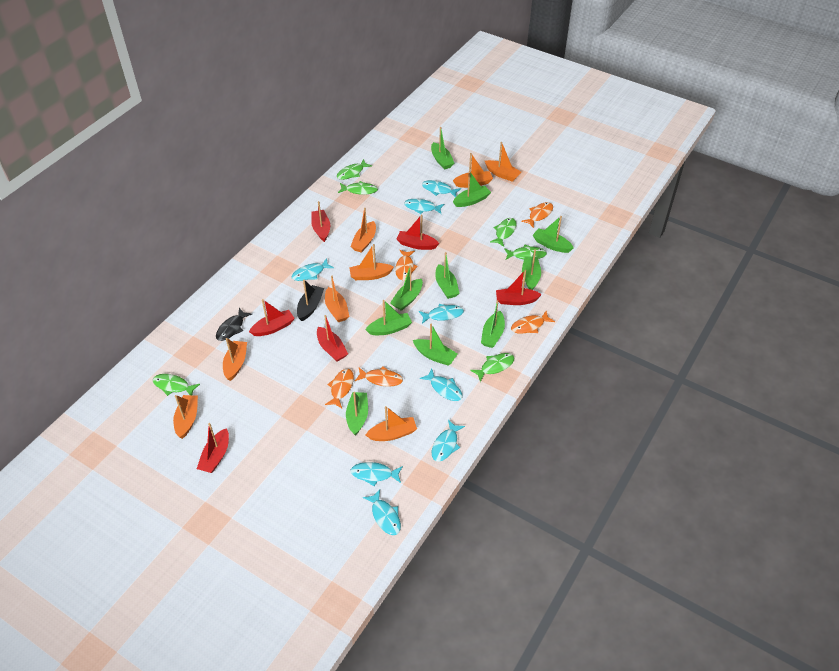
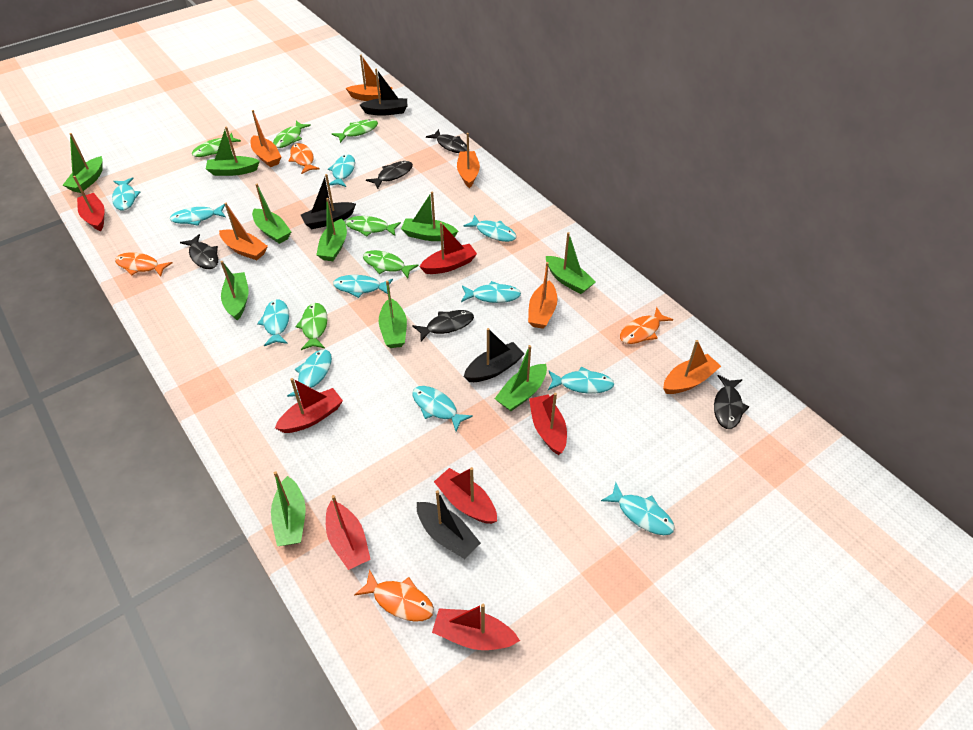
black boat: 1 -> 4
black fish: 1 -> 5
orange boat: 8 -> 6
orange fish: 5 -> 4
red boat: 6 -> 7
turquoise fish: 8 -> 11

